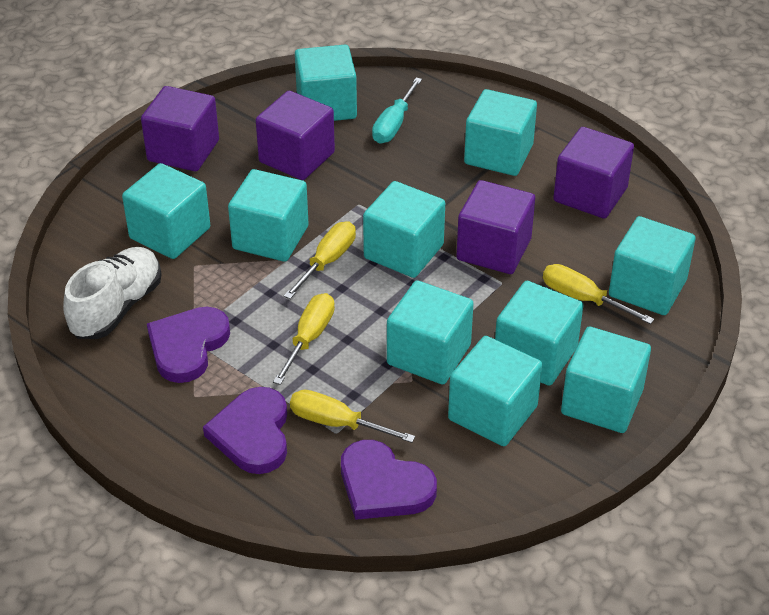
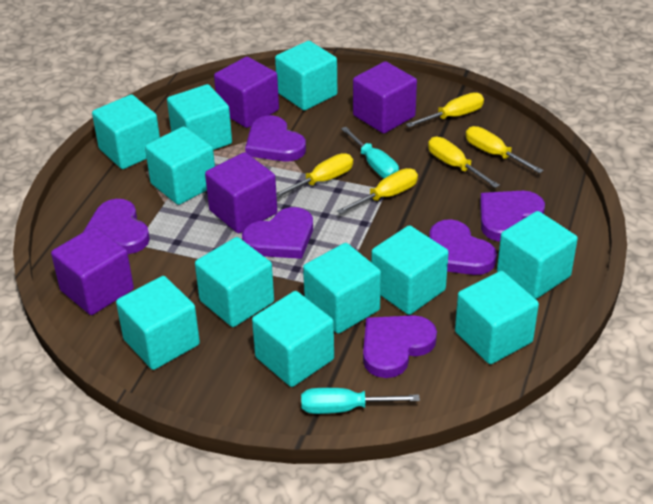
purple heart: 3 -> 6
turquoise cube: 10 -> 11
turquoise screwdriver: 1 -> 2
white shoe: 1 -> 0
yellow screwdriver: 4 -> 5

